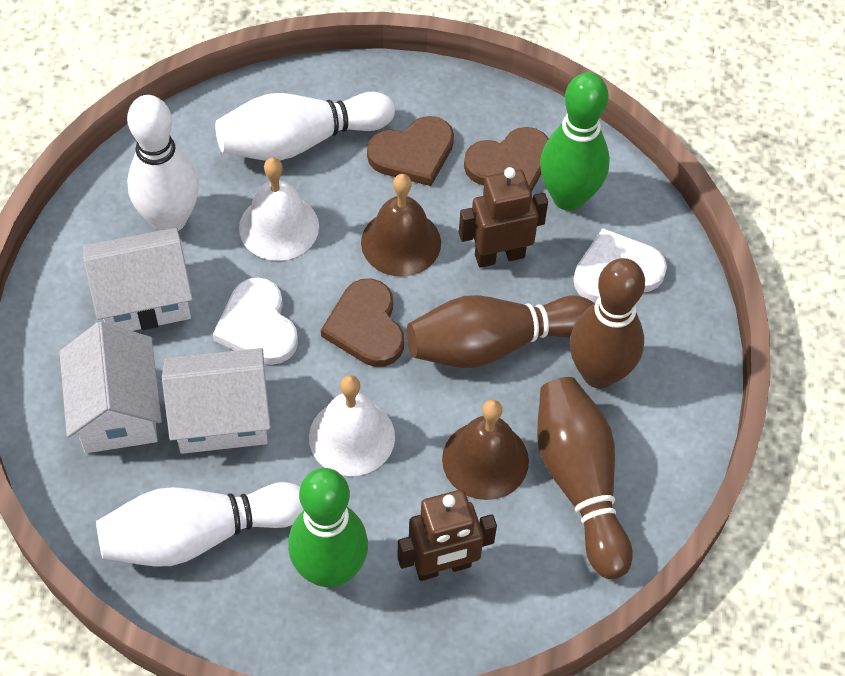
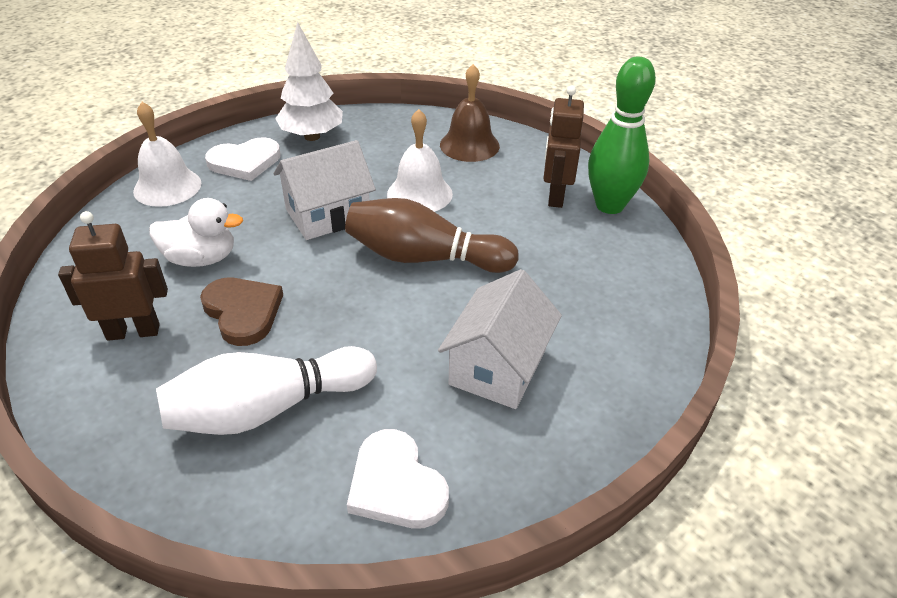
brown bell: 2 -> 1
brown bowling pin: 3 -> 1
brown heart: 3 -> 1
green bowling pin: 2 -> 1
white bowling pin: 3 -> 1
white duck: 0 -> 1
white house: 3 -> 2
white tree: 0 -> 1

